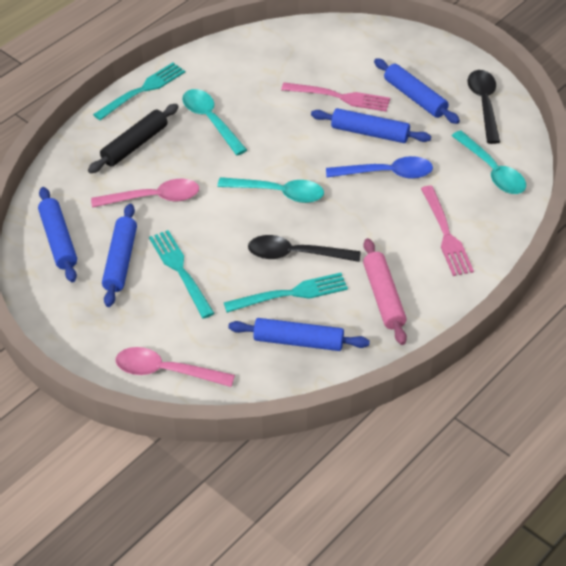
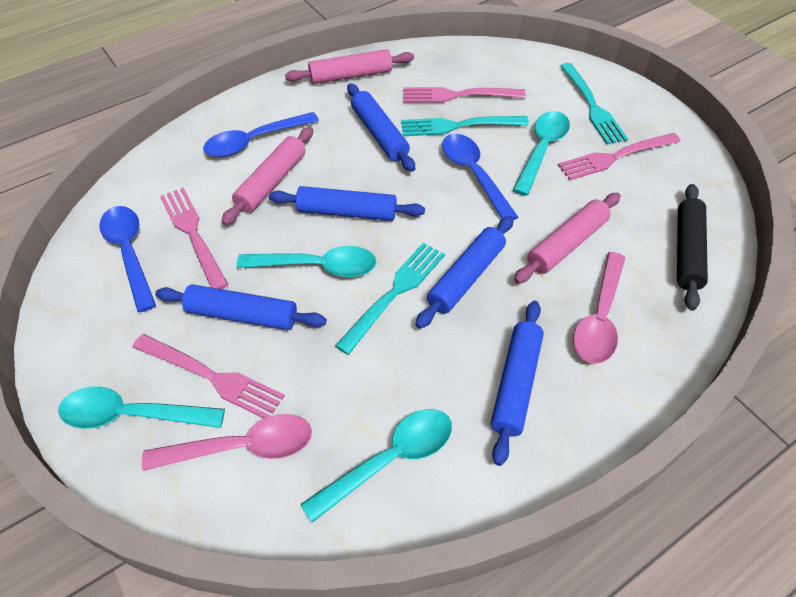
black spoon: 2 -> 0
blue spoon: 1 -> 3
pink fork: 2 -> 4
pink rolling pin: 1 -> 3
turquoise spoon: 3 -> 4

